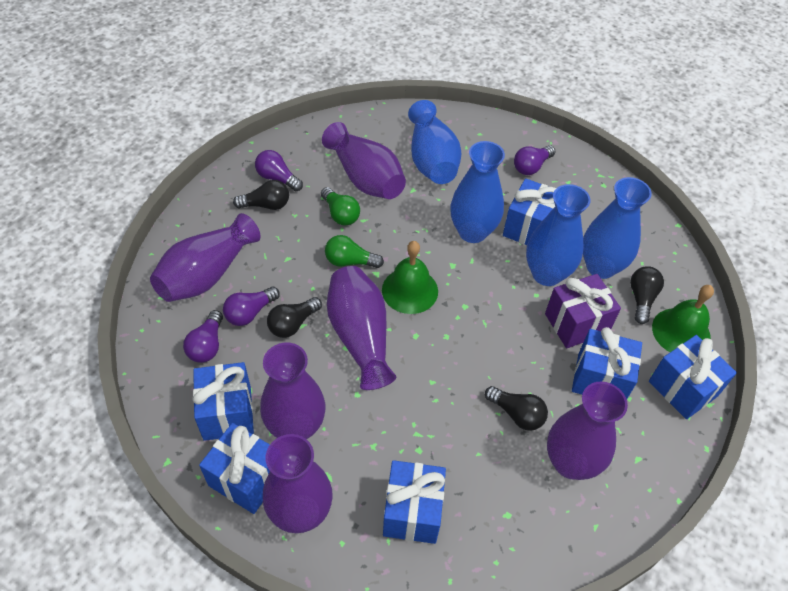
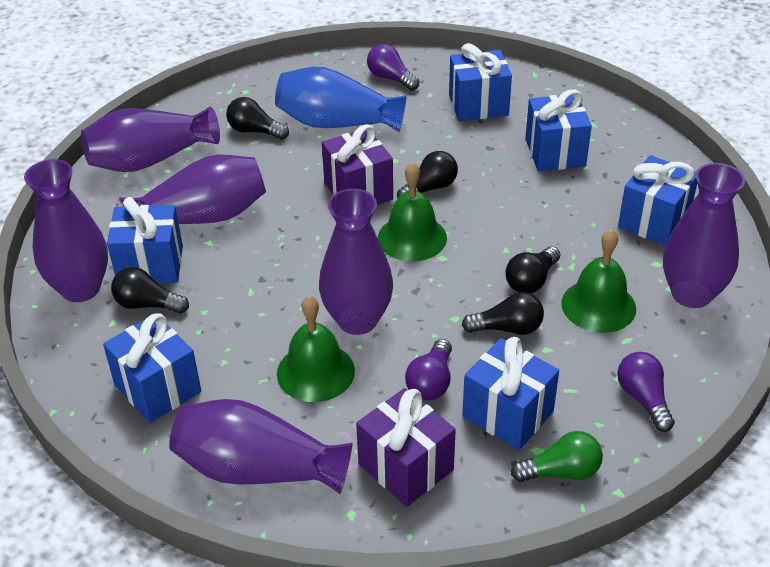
black light bulb: 4 -> 5
blue vase: 4 -> 1
green bell: 2 -> 3
green light bulb: 2 -> 1
purple gift: 1 -> 2
purple light bulb: 4 -> 3

